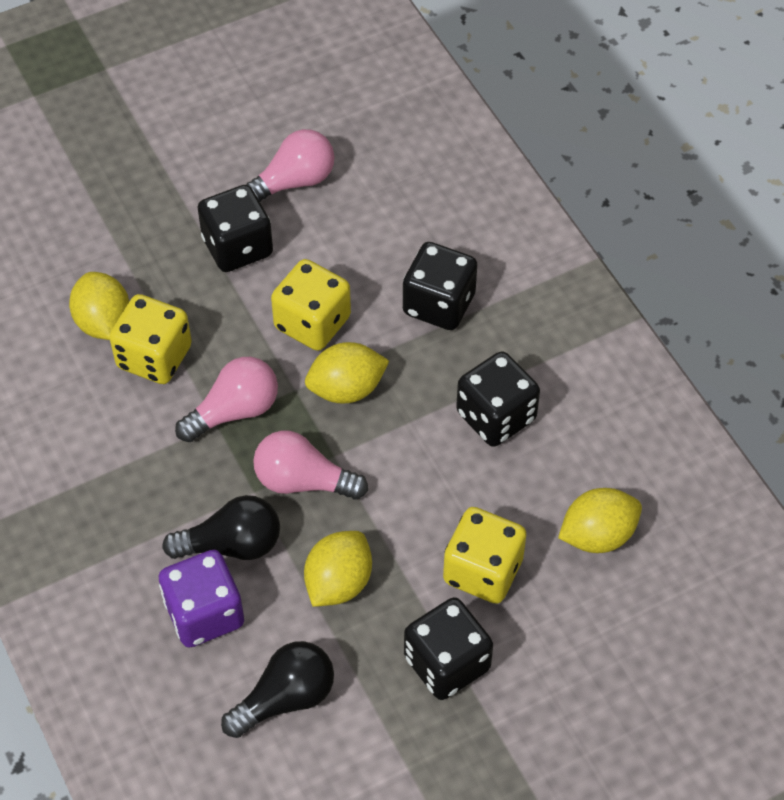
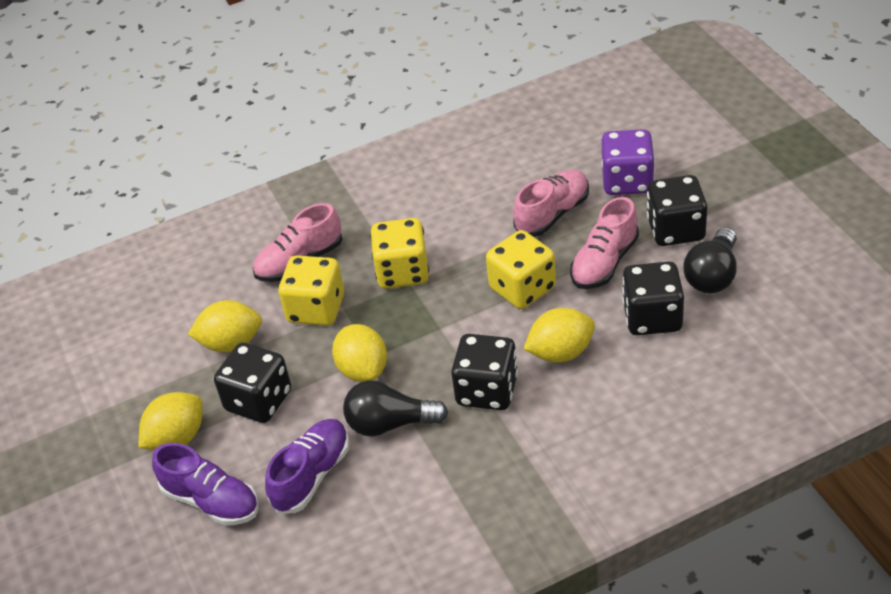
pink light bulb: 3 -> 0
pink shoe: 0 -> 3
purple shoe: 0 -> 2

